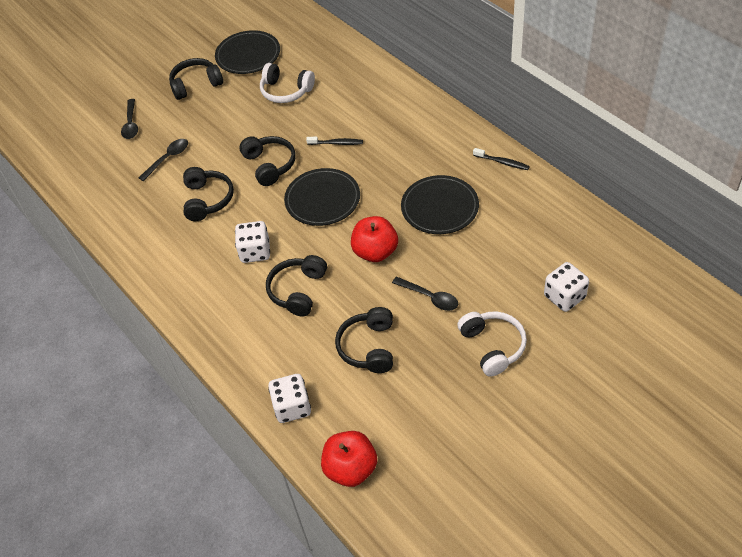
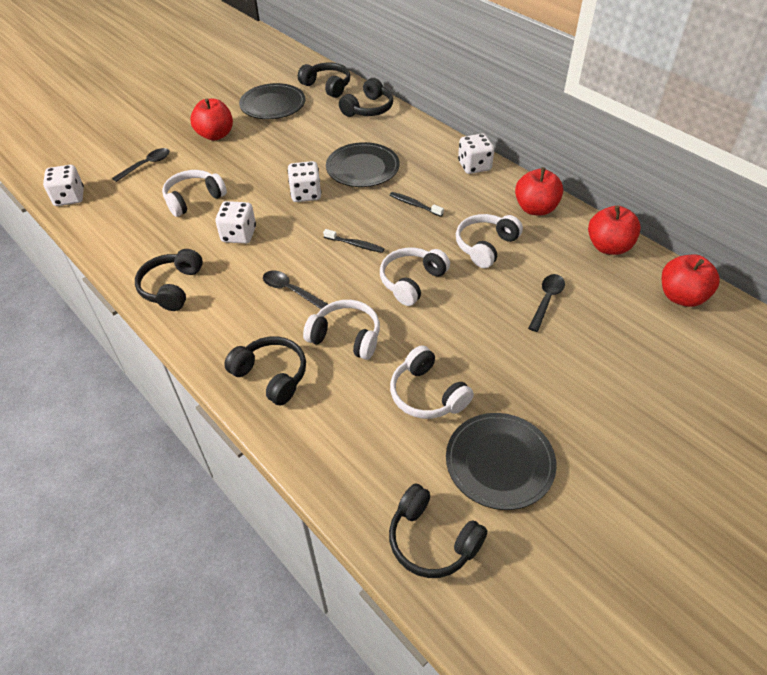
red apple: 2 -> 4
white dice: 3 -> 4
white headphones: 2 -> 5

